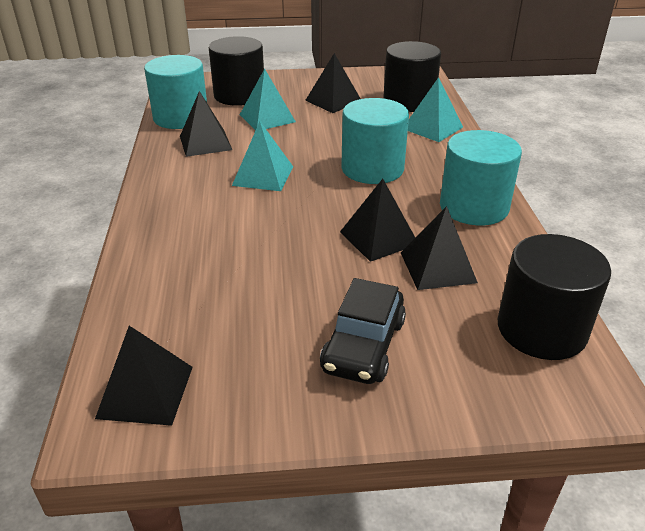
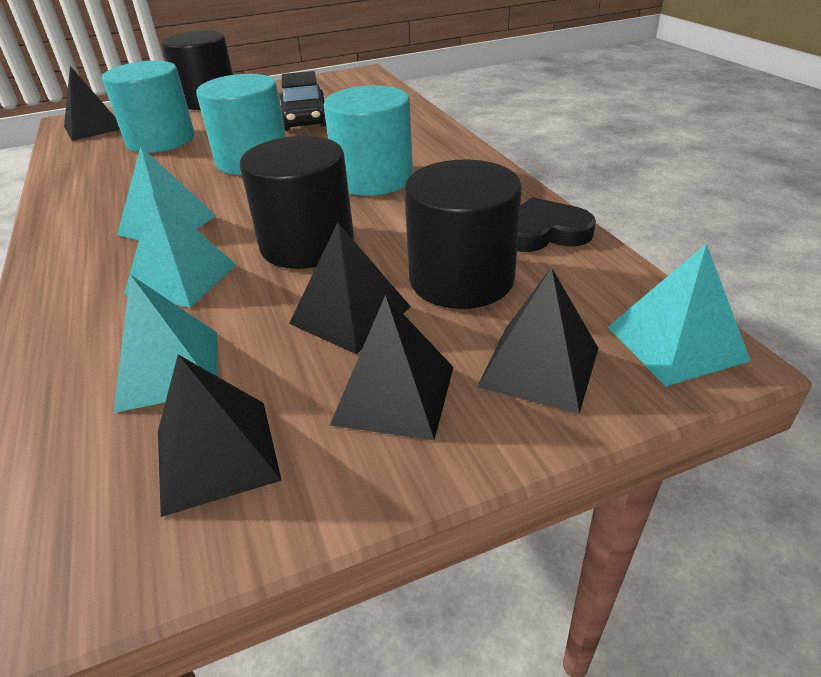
black heart: 0 -> 1
turquoise pyramid: 3 -> 4

